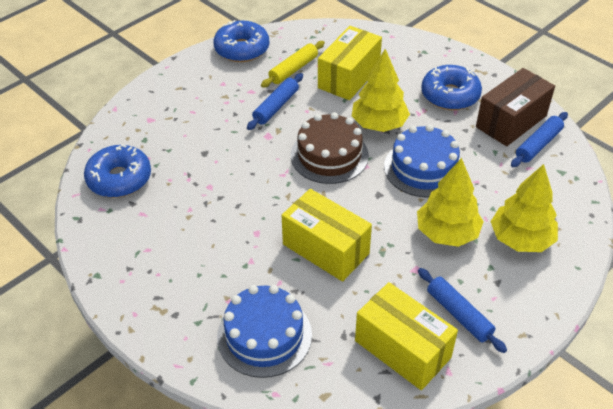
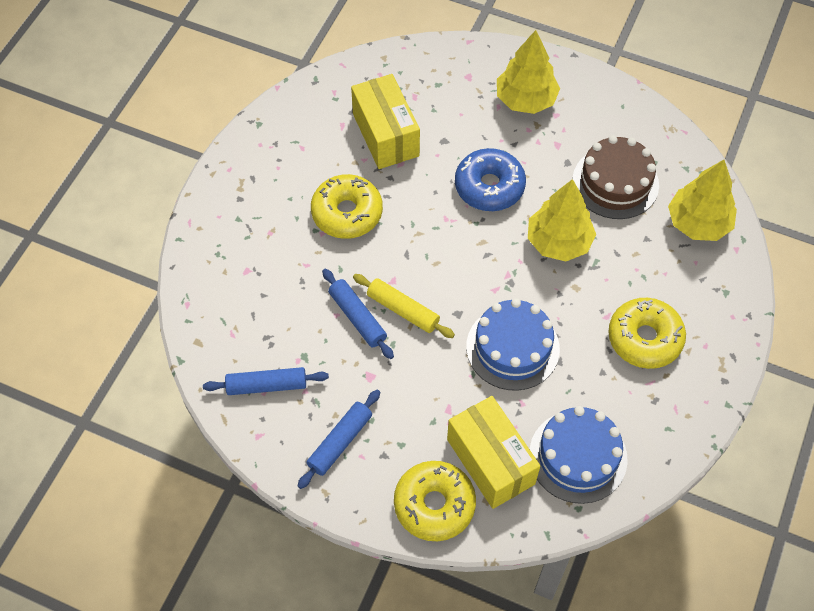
blue donut: 3 -> 1
brown box: 1 -> 0
yellow box: 3 -> 2
yellow donut: 0 -> 3

